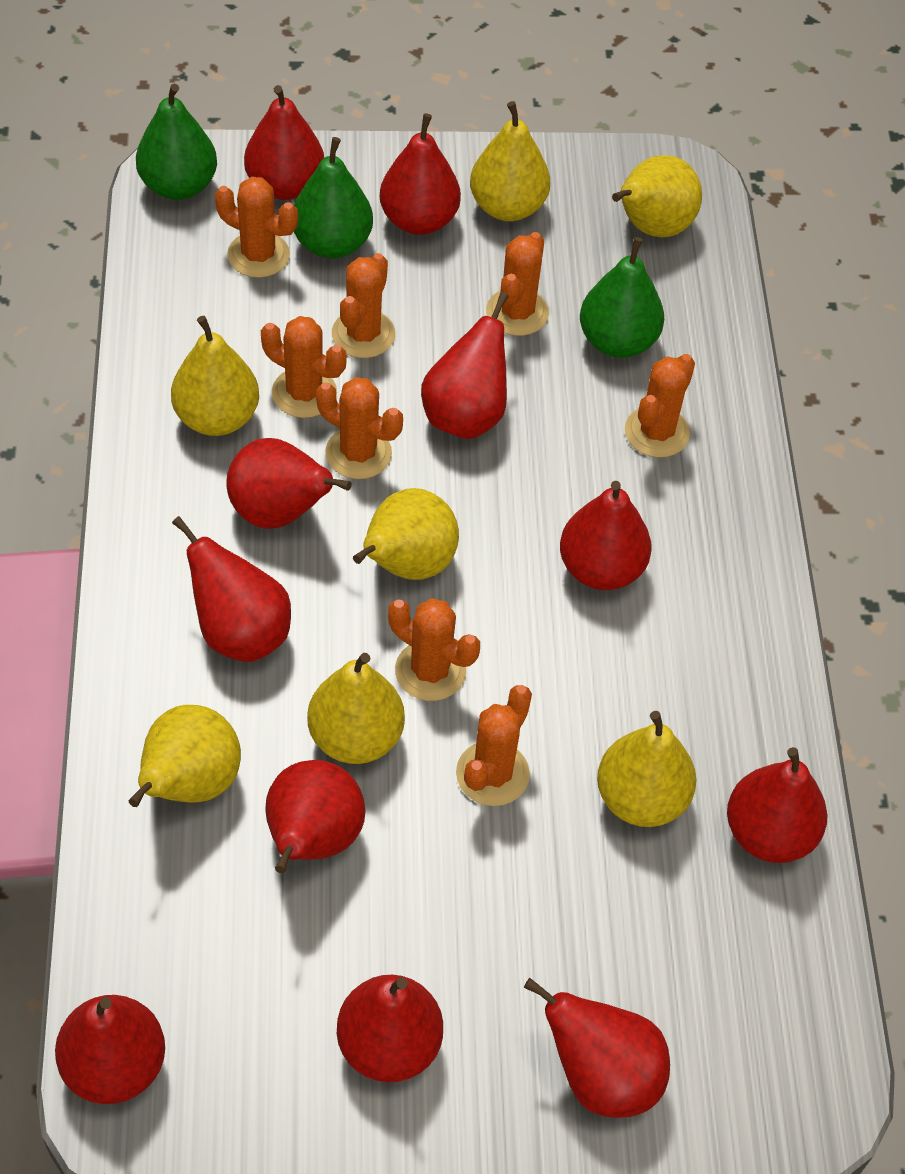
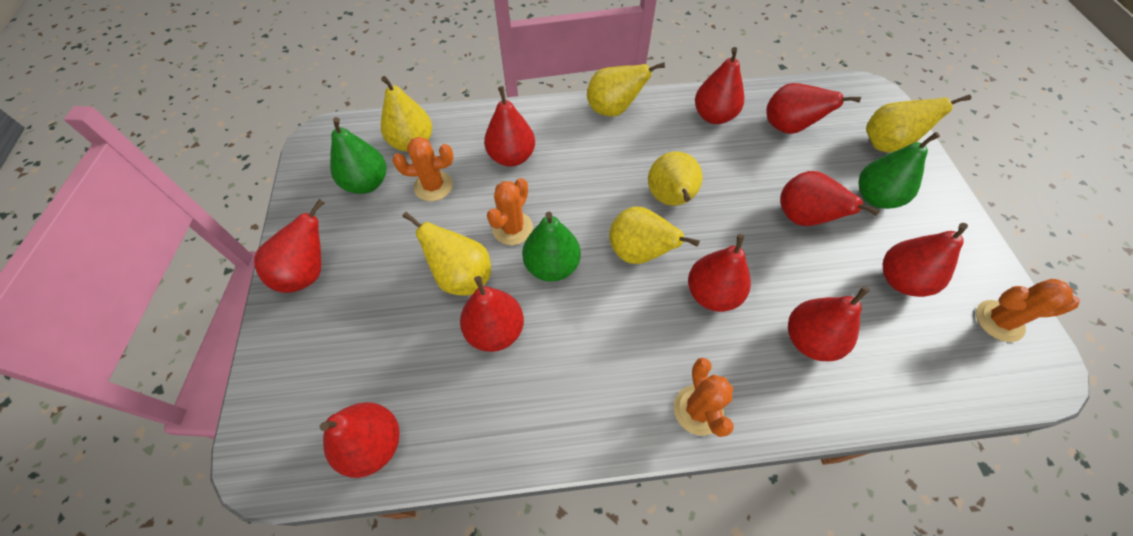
orange cactus: 8 -> 4
red pear: 11 -> 10
yellow pear: 7 -> 6

